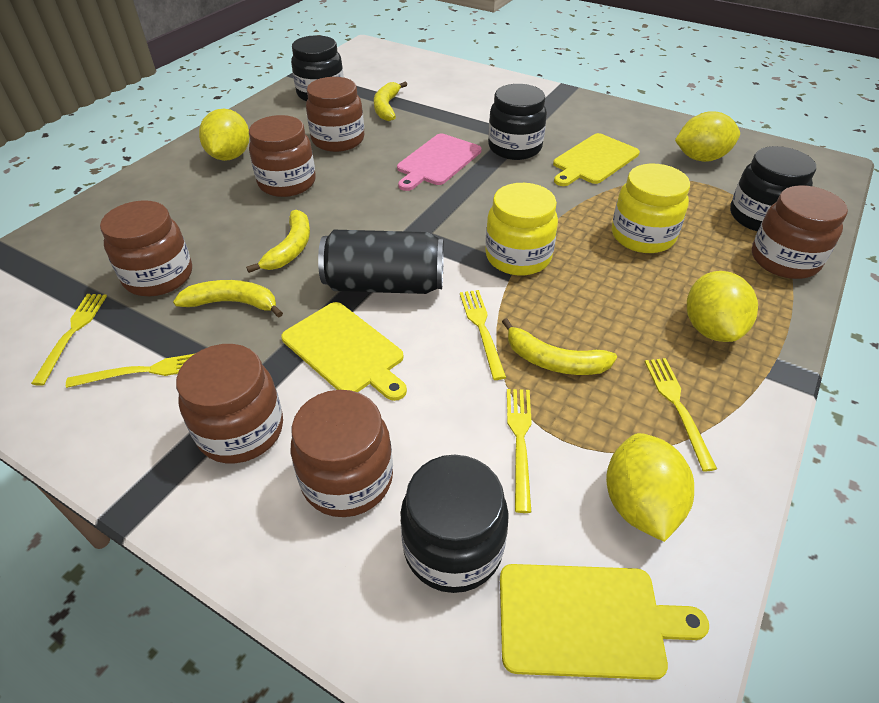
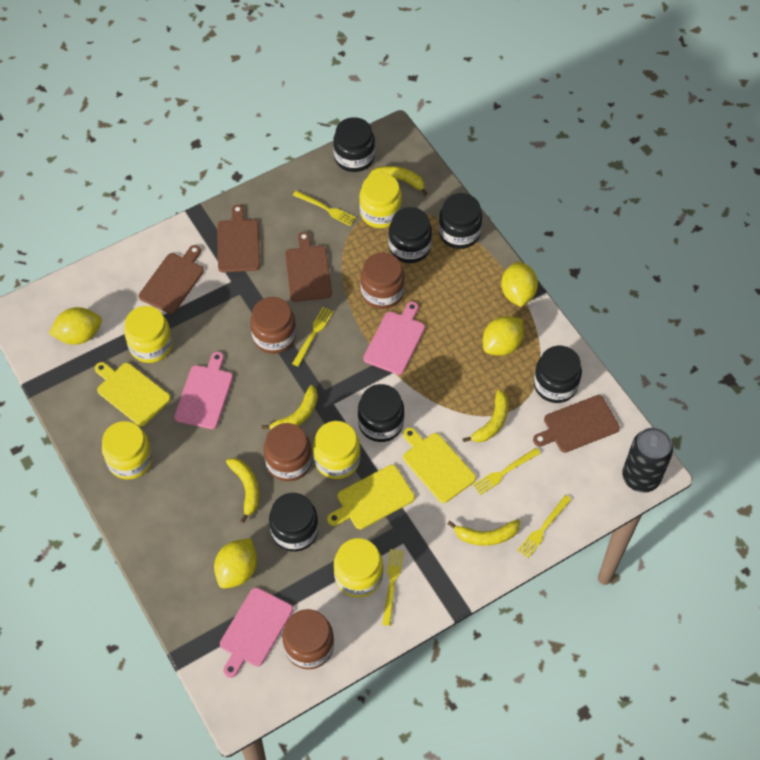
black jar: 4 -> 6
brown cutting board: 0 -> 4
brown jar: 6 -> 4
pink cutting board: 1 -> 3
yellow banana: 4 -> 5
yellow jar: 2 -> 5

